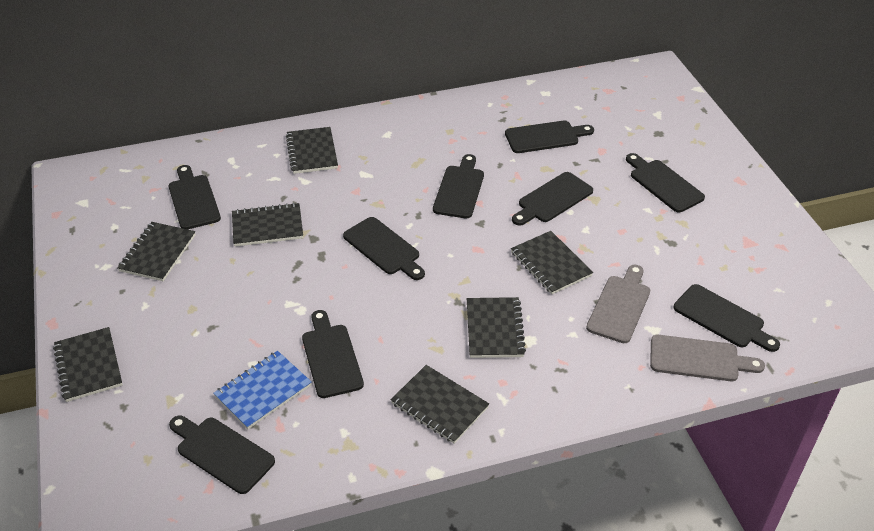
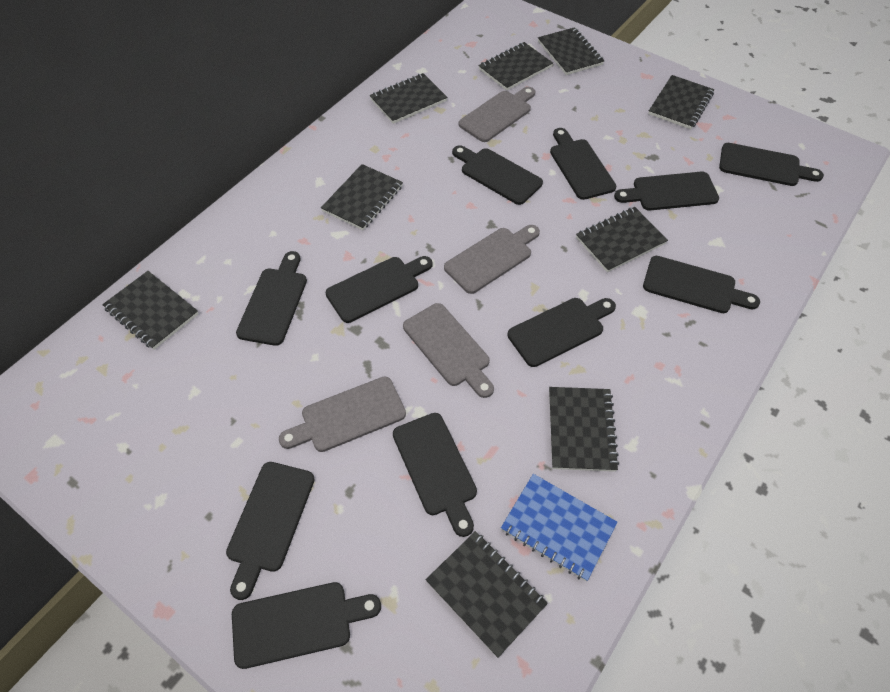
black cutting board: 9 -> 11
black notebook: 7 -> 9
grey cutting board: 2 -> 4

